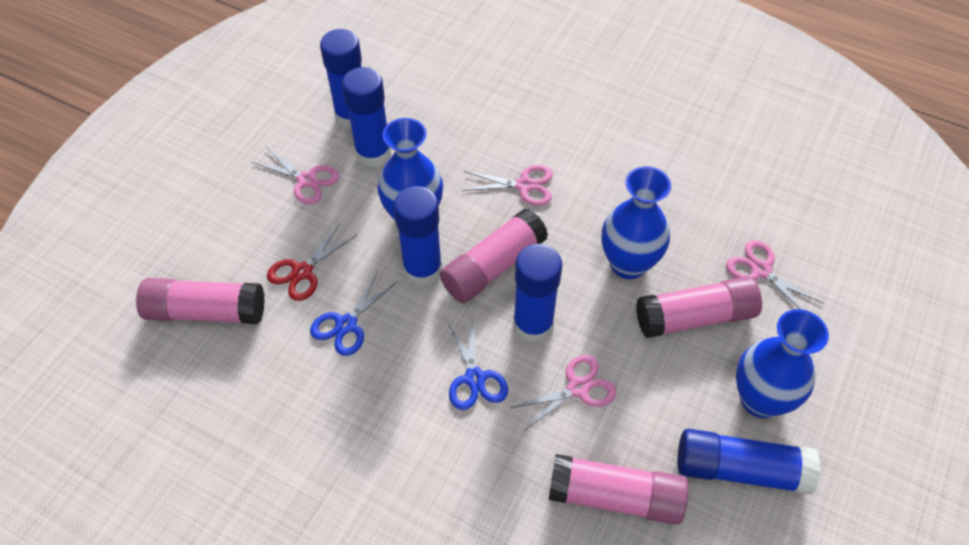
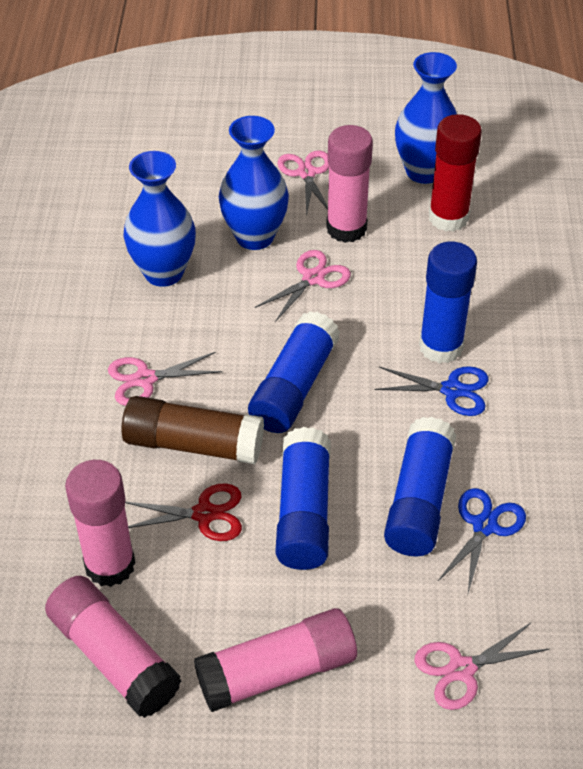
blue glue stick: 5 -> 4
brown glue stick: 0 -> 1
red glue stick: 0 -> 1

